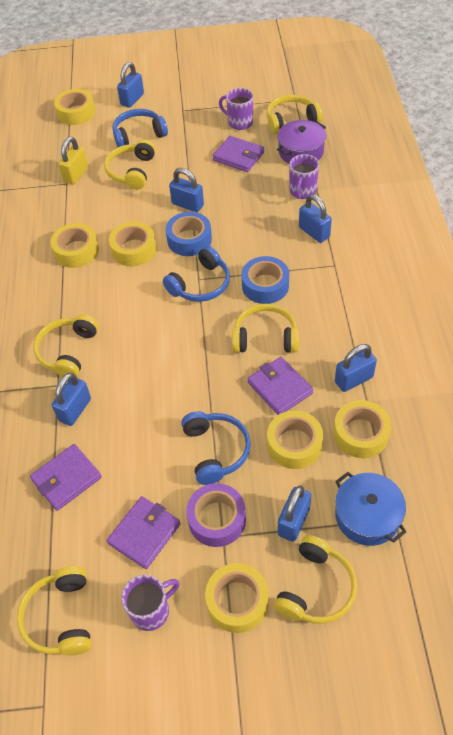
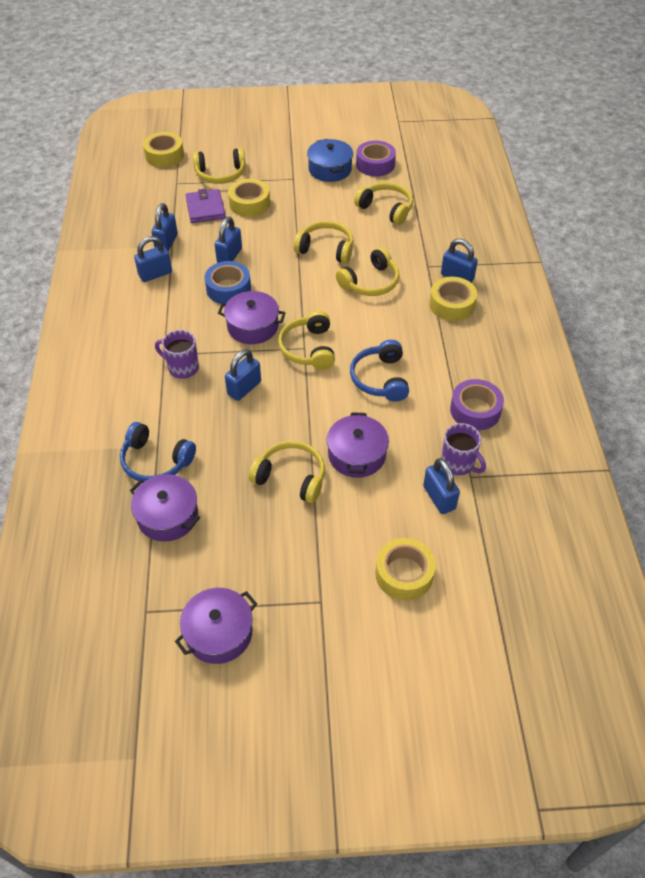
blue headphones: 3 -> 2
blue tape: 2 -> 1
purple mug: 3 -> 2
purple pot: 1 -> 4
purple tape: 1 -> 2
purple wallet: 4 -> 1
yellow padlock: 1 -> 0
yellow tape: 6 -> 4

